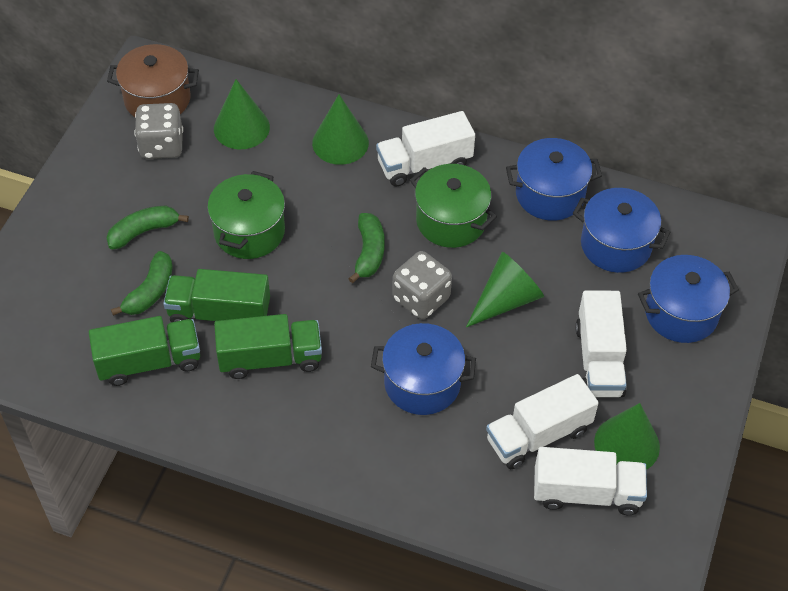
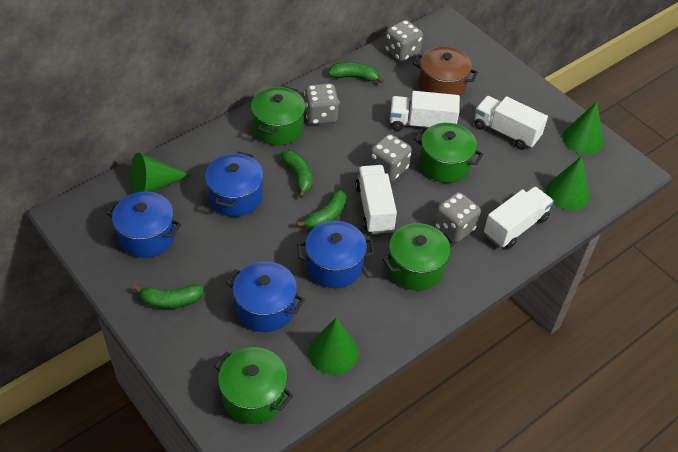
green banana: 3 -> 4
green pot: 2 -> 4
green truck: 3 -> 0
grey dice: 2 -> 4

